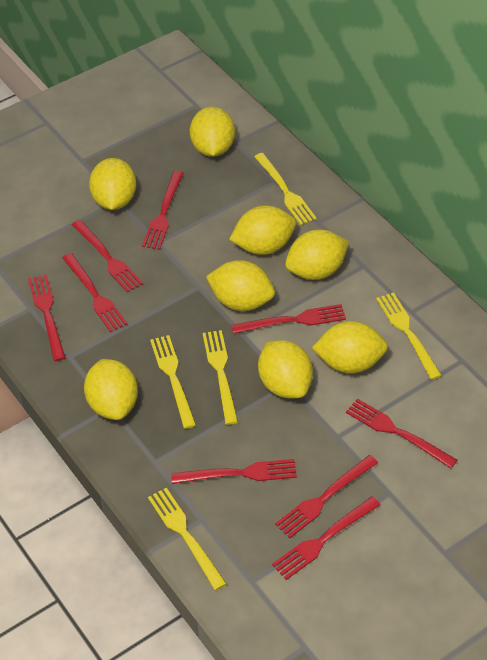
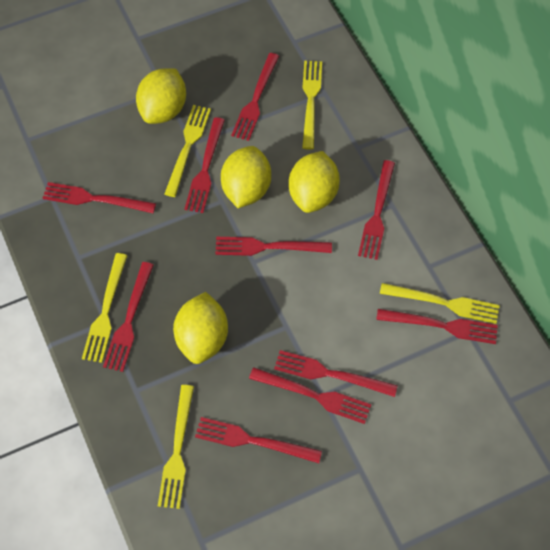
red fork: 9 -> 10
yellow lemon: 8 -> 4

